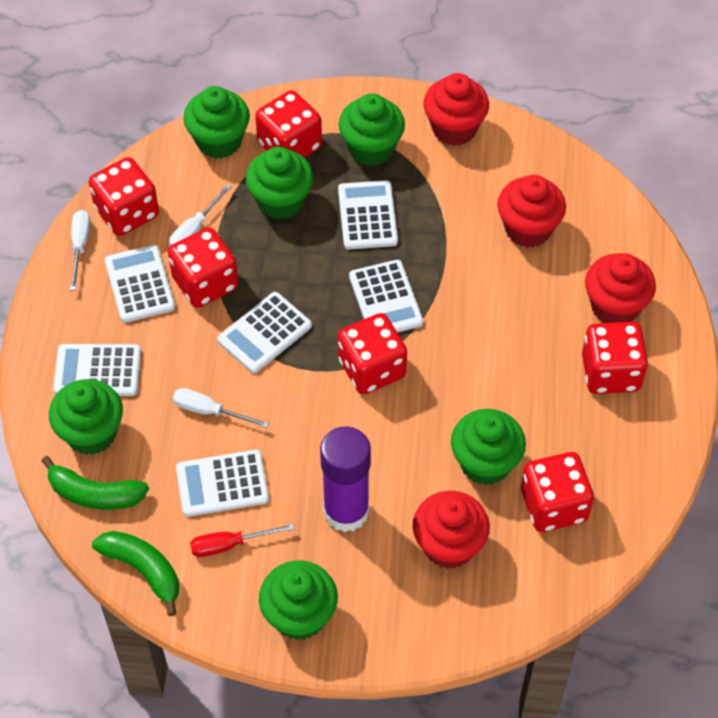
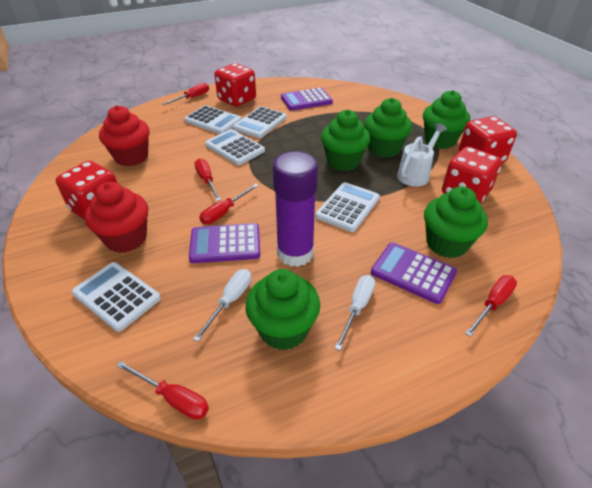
green banana: 2 -> 0
green cupcake: 6 -> 5
purple calculator: 0 -> 3
red cupcake: 4 -> 2
red dice: 6 -> 4
red screwdriver: 1 -> 5
white calculator: 6 -> 5
white screwdriver: 3 -> 2
white watering can: 0 -> 1

